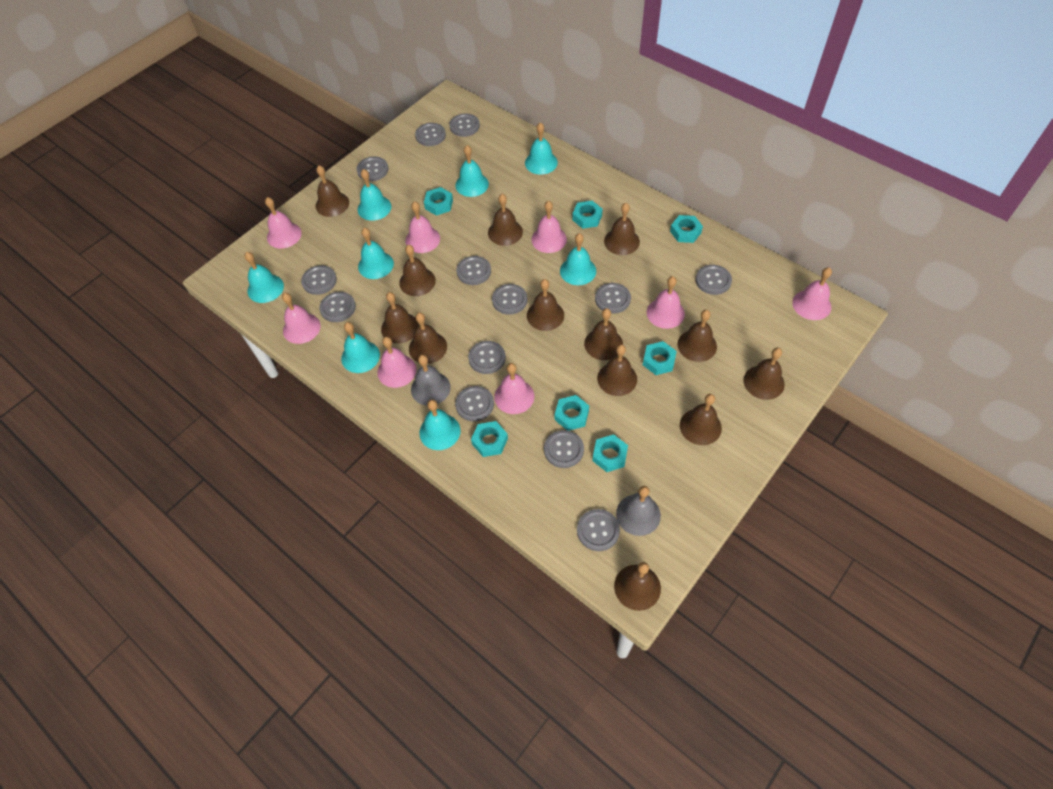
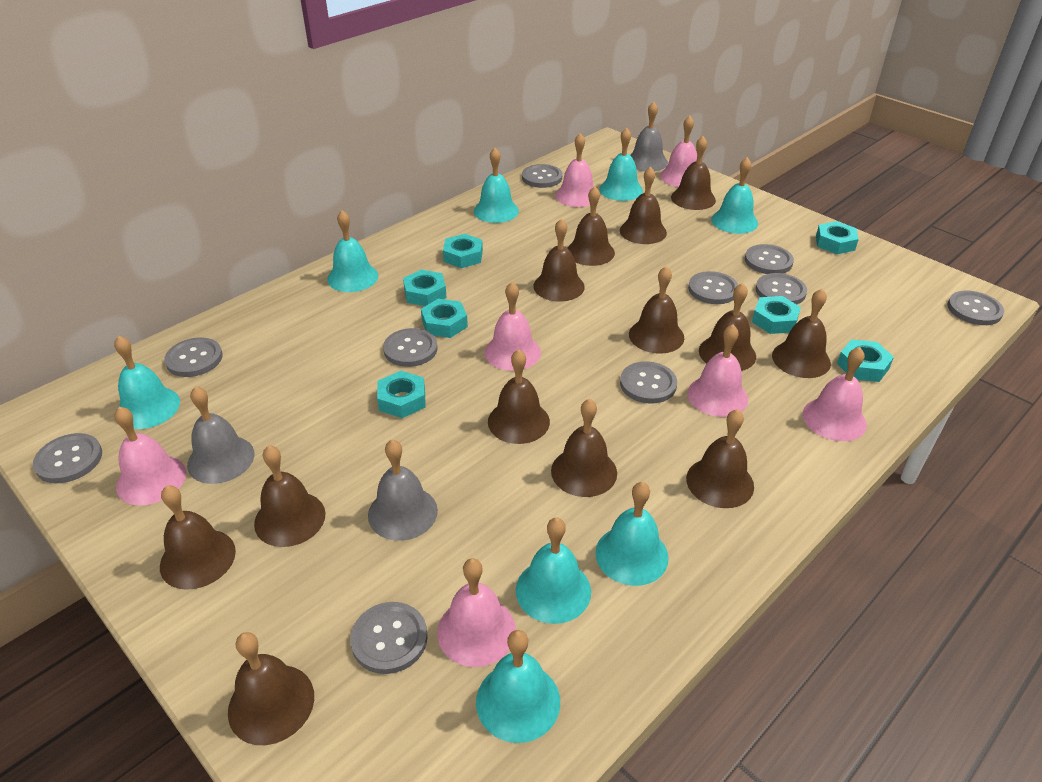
grey bell: 2 -> 3
grey button: 13 -> 10
pink bell: 8 -> 7

